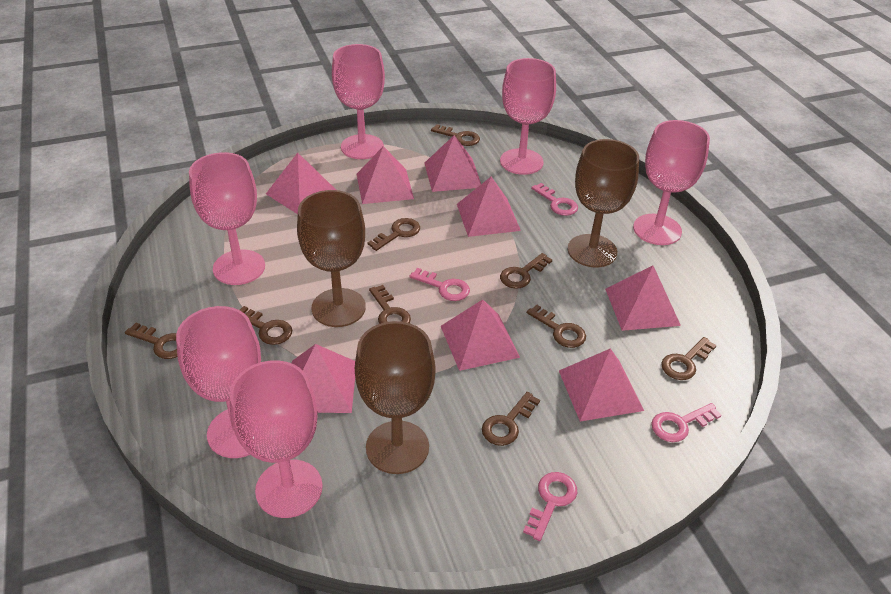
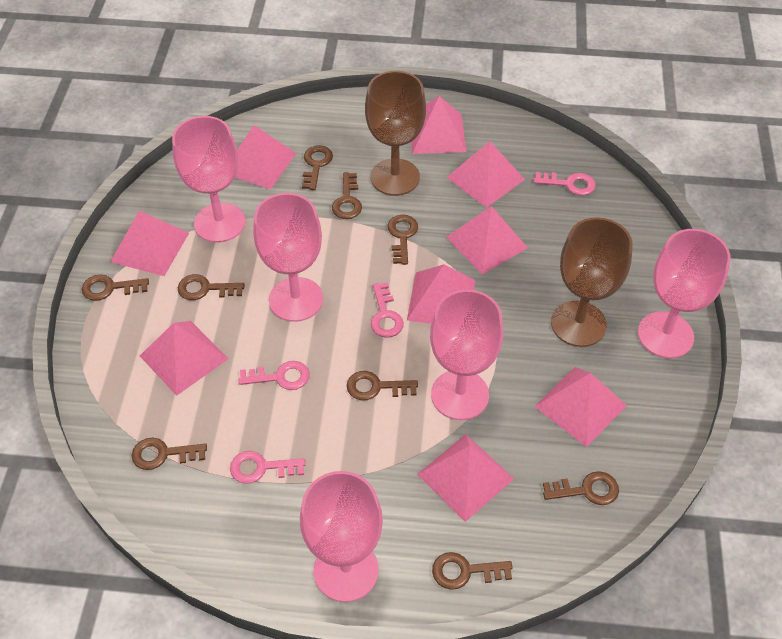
brown goblet: 3 -> 2
pink goblet: 6 -> 5
pink pyramid: 8 -> 9

